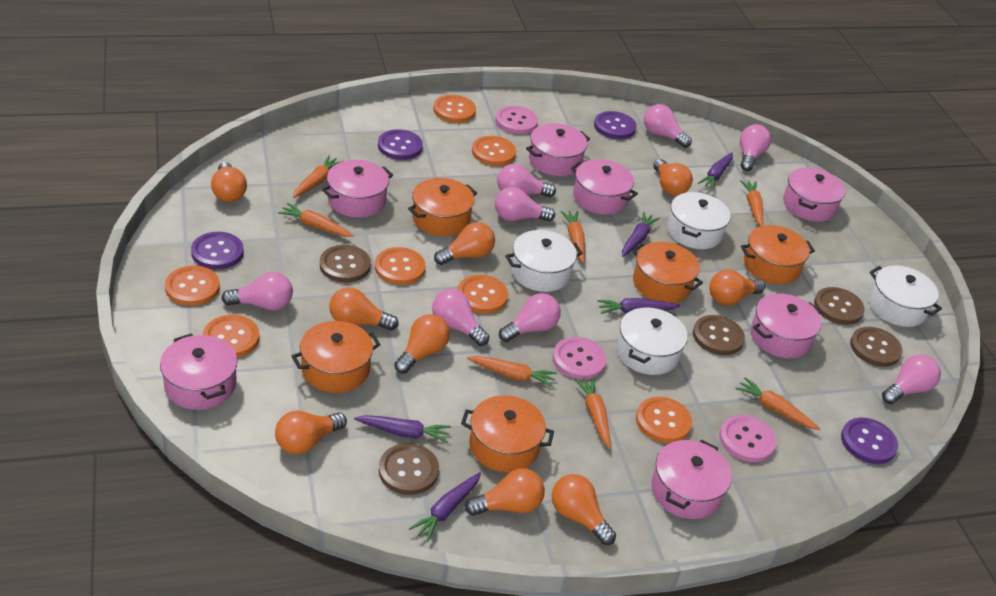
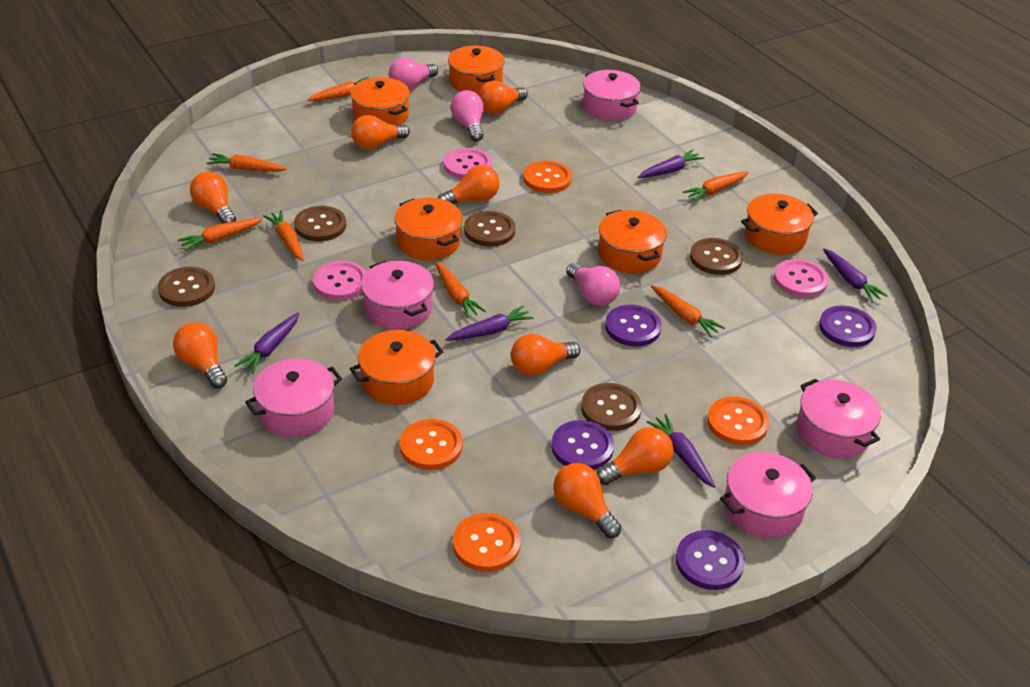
orange button: 7 -> 4
orange light bulb: 9 -> 8
orange pot: 5 -> 6
pink light bulb: 8 -> 3
pink pot: 7 -> 5
white pot: 4 -> 0

